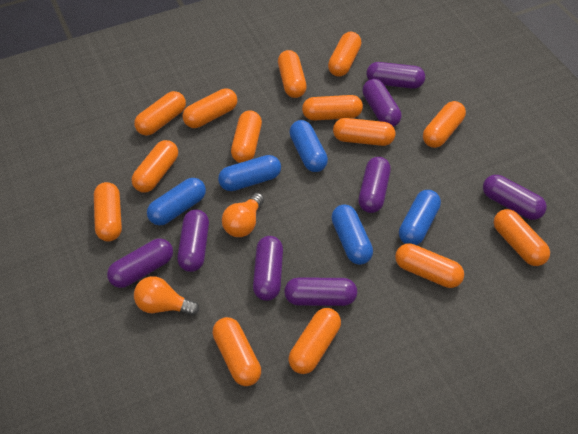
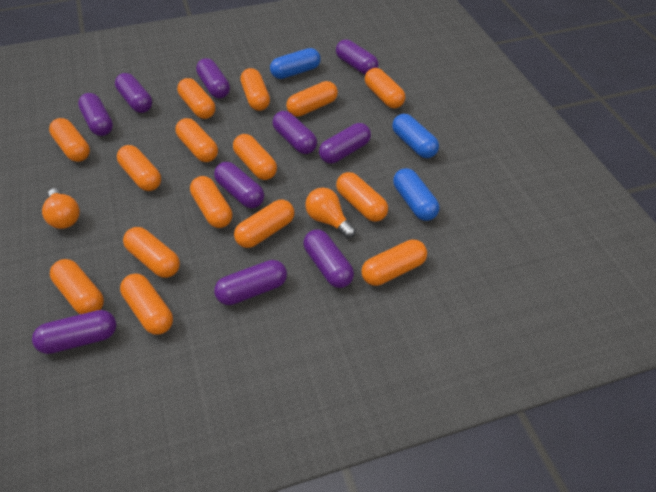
blue capsule: 5 -> 3
orange capsule: 14 -> 15
purple capsule: 8 -> 10

